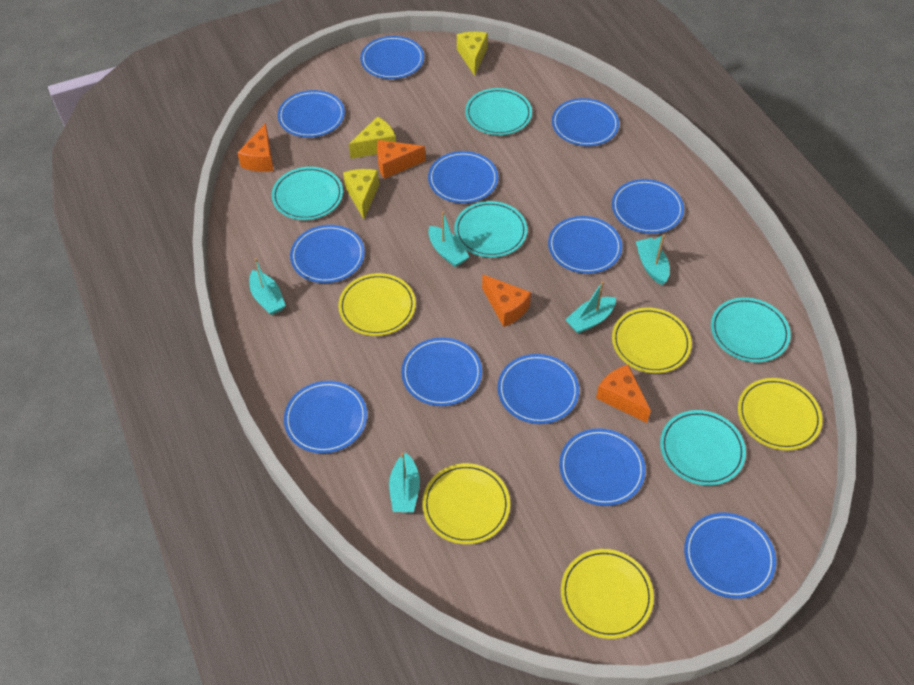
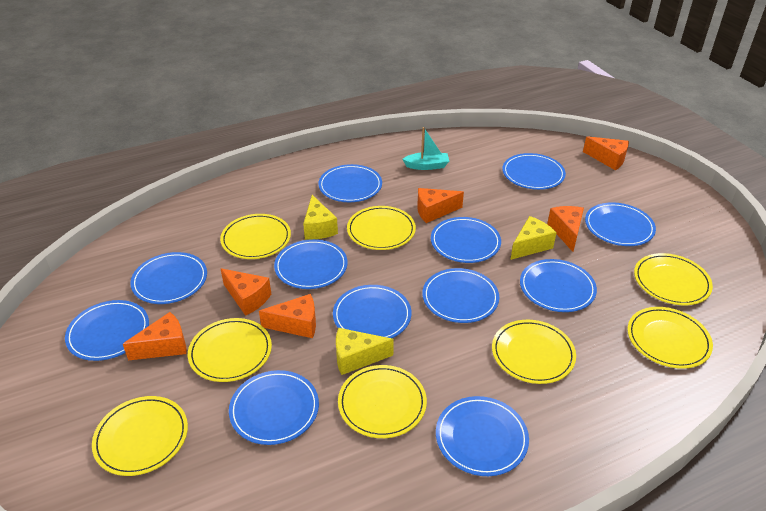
orange cheese: 4 -> 6
turquoise boat: 5 -> 1
turquoise plate: 5 -> 0
yellow plate: 5 -> 8

